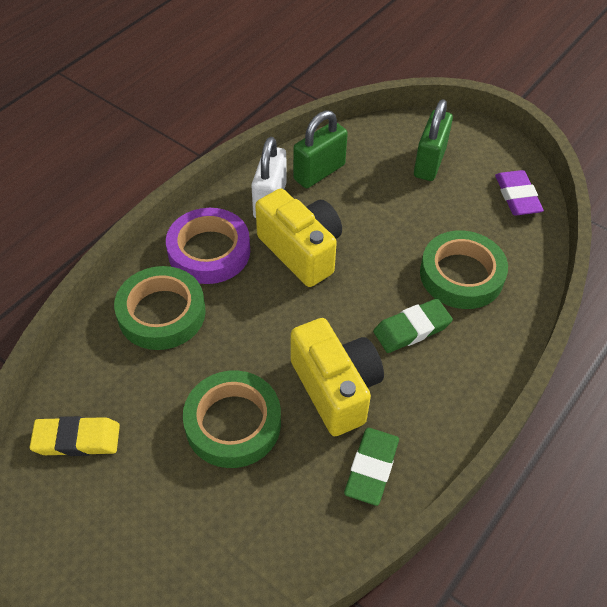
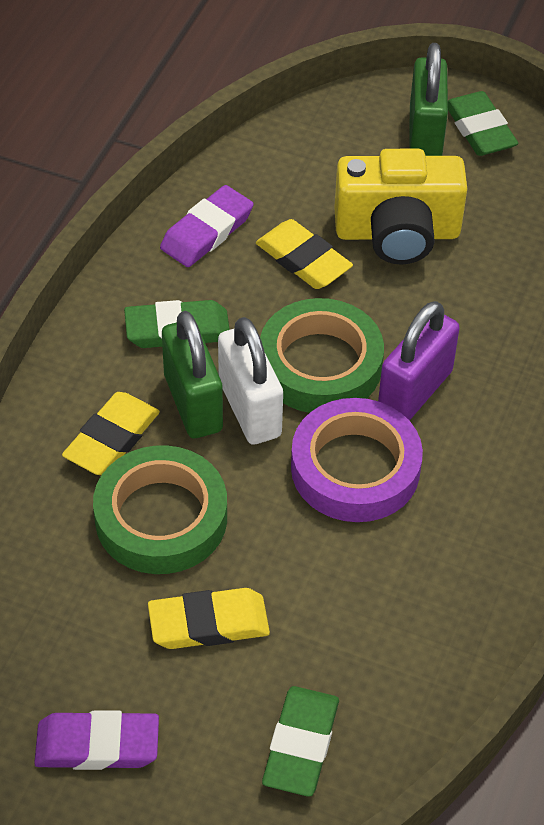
green eraser: 2 -> 3
green tape: 3 -> 2
purple eraser: 1 -> 2
purple padlock: 0 -> 1
yellow camera: 2 -> 1
yellow eraser: 1 -> 3

